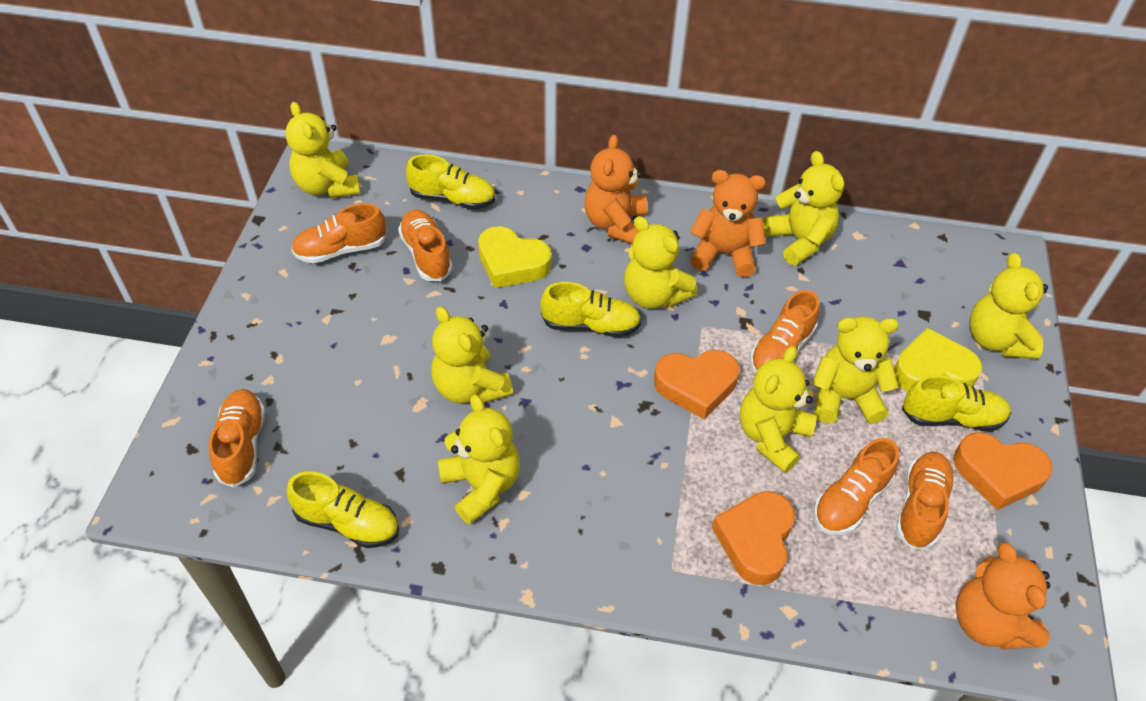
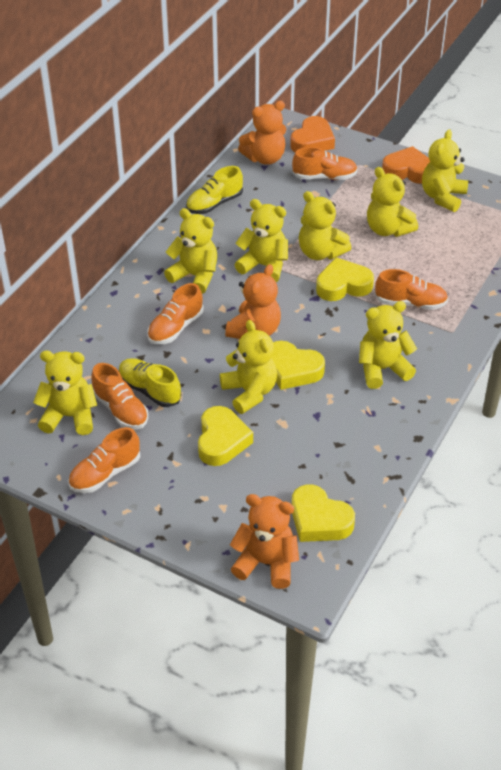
orange heart: 3 -> 2
orange shoe: 6 -> 5
yellow heart: 2 -> 4
yellow shoe: 4 -> 2

